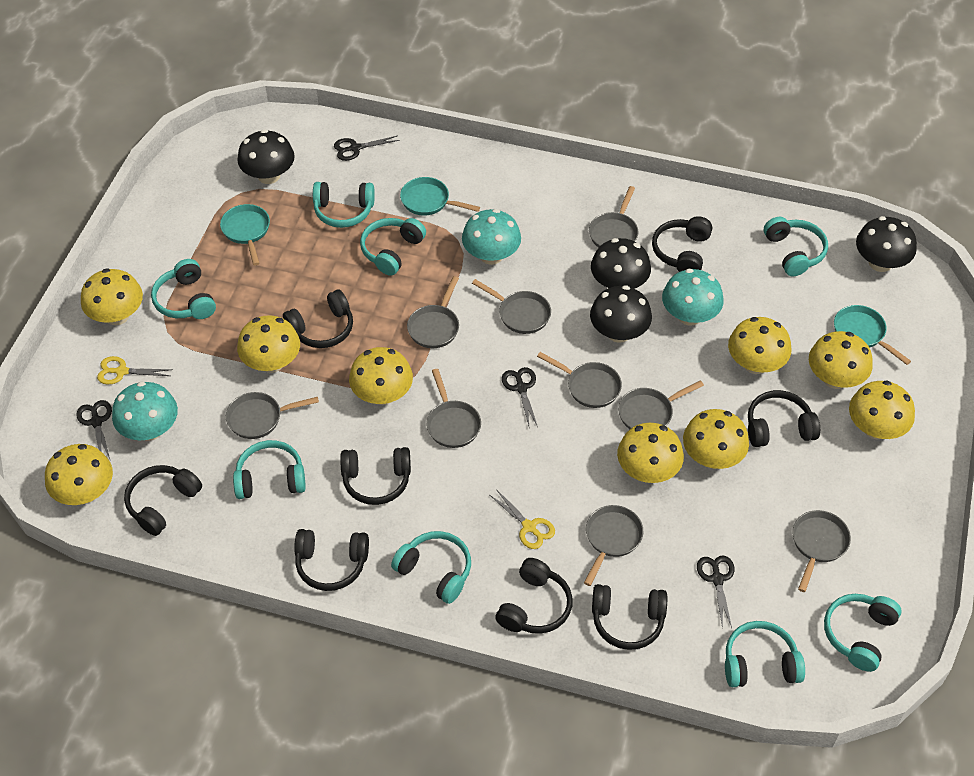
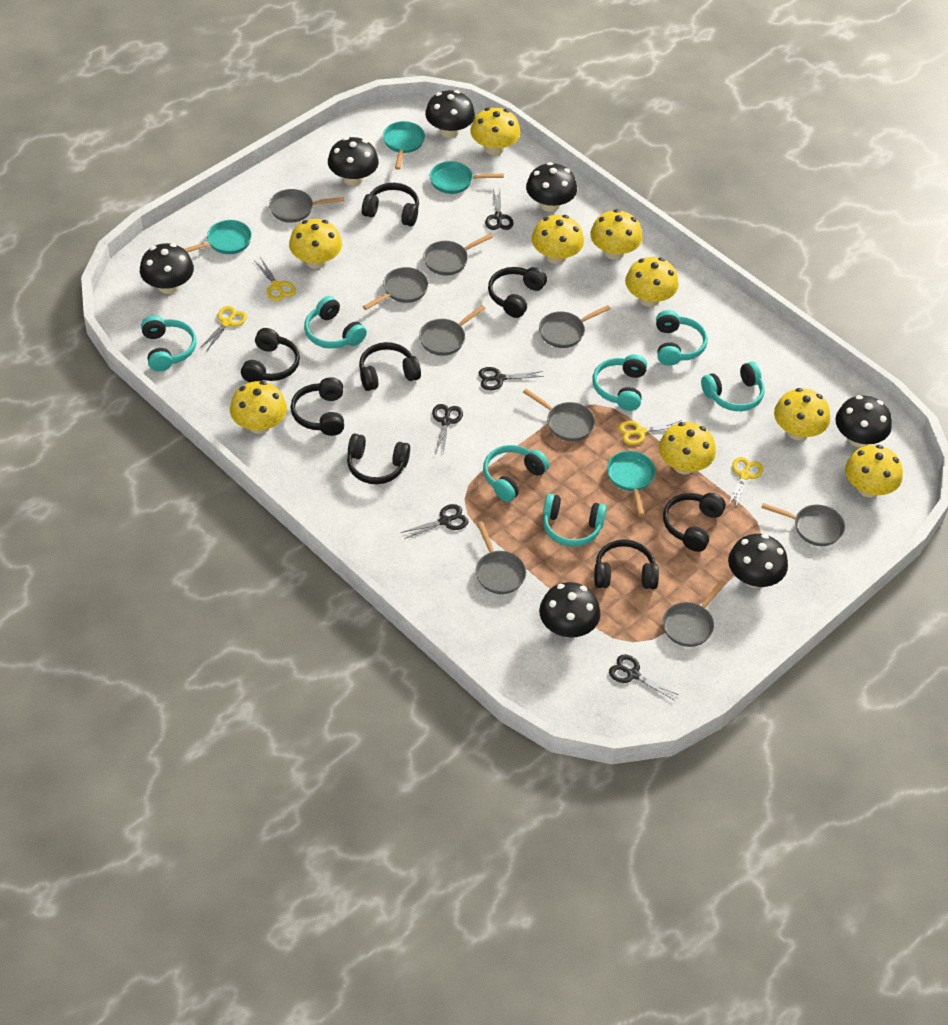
black mushroom: 4 -> 7
black scissors: 4 -> 5
turquoise headphones: 8 -> 7
turquoise mushroom: 3 -> 0
turquoise pan: 3 -> 4
yellow scissors: 2 -> 4

